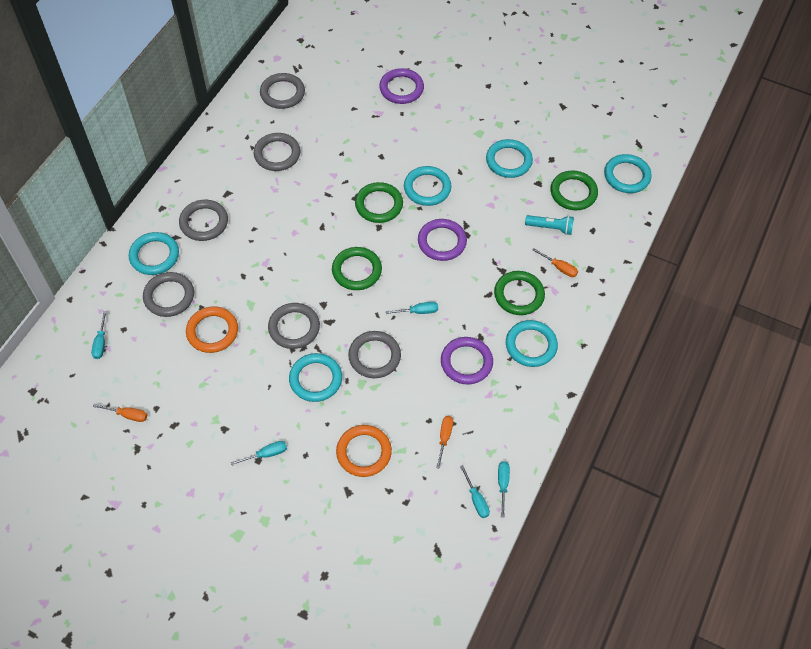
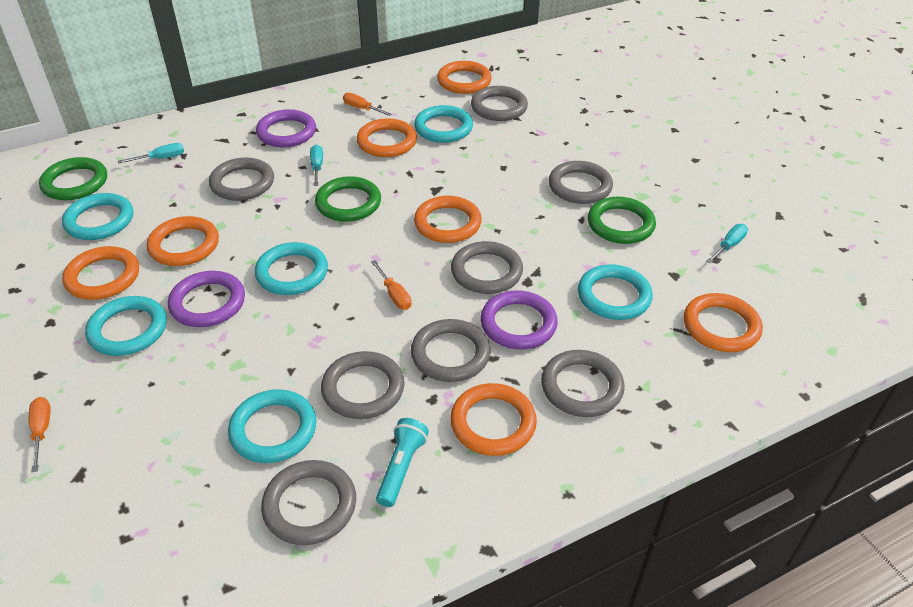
green ring: 4 -> 3
grey ring: 6 -> 8
orange ring: 2 -> 7
turquoise screwdriver: 5 -> 3

